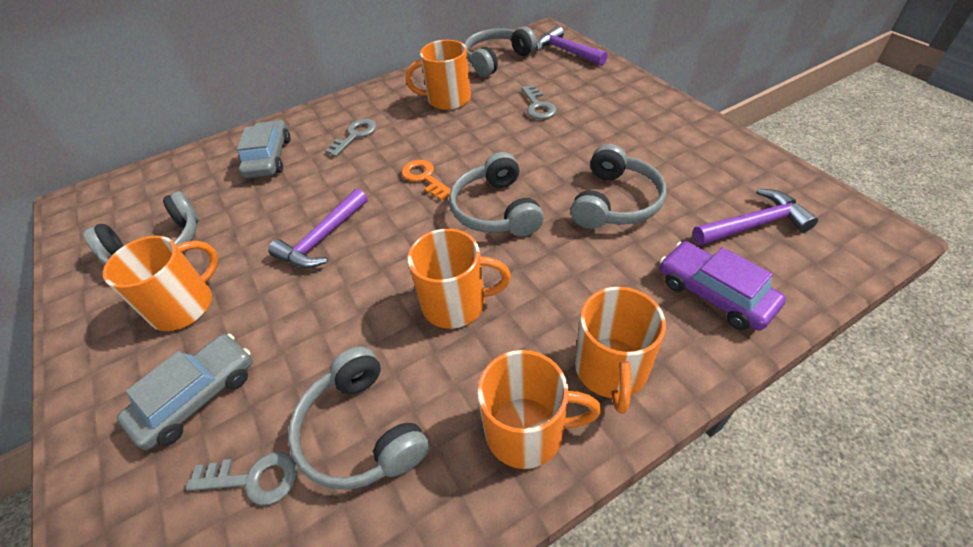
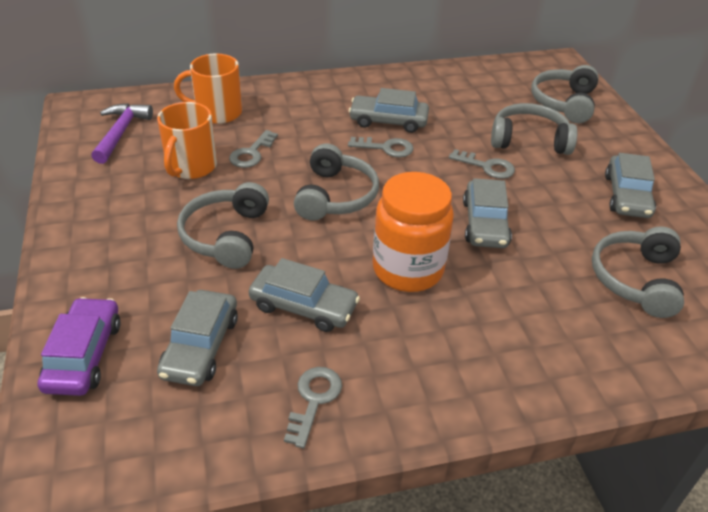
grey car: 2 -> 5
grey key: 3 -> 4
orange jar: 0 -> 1
orange key: 1 -> 0
orange mug: 5 -> 2
purple hammer: 3 -> 1

